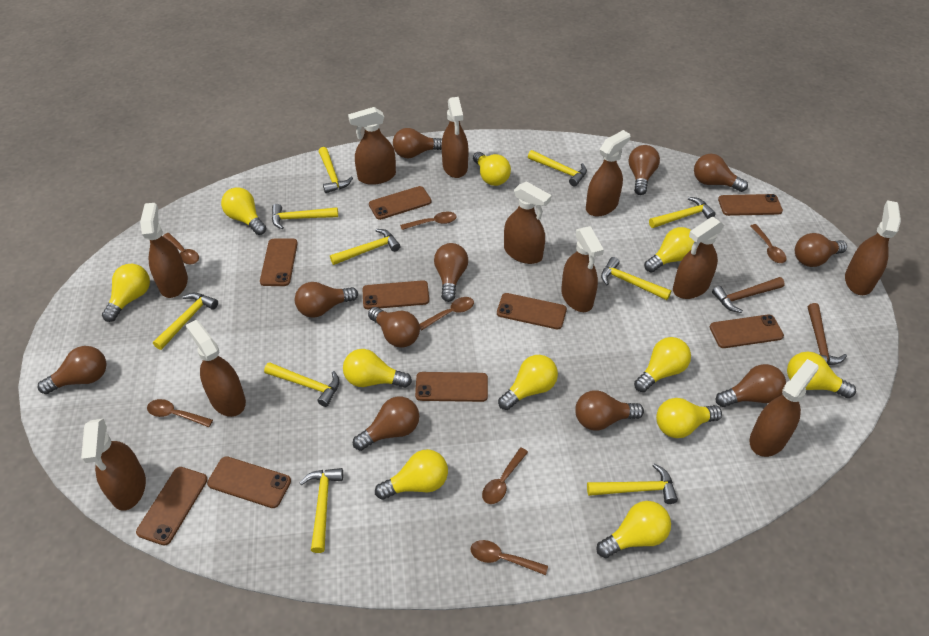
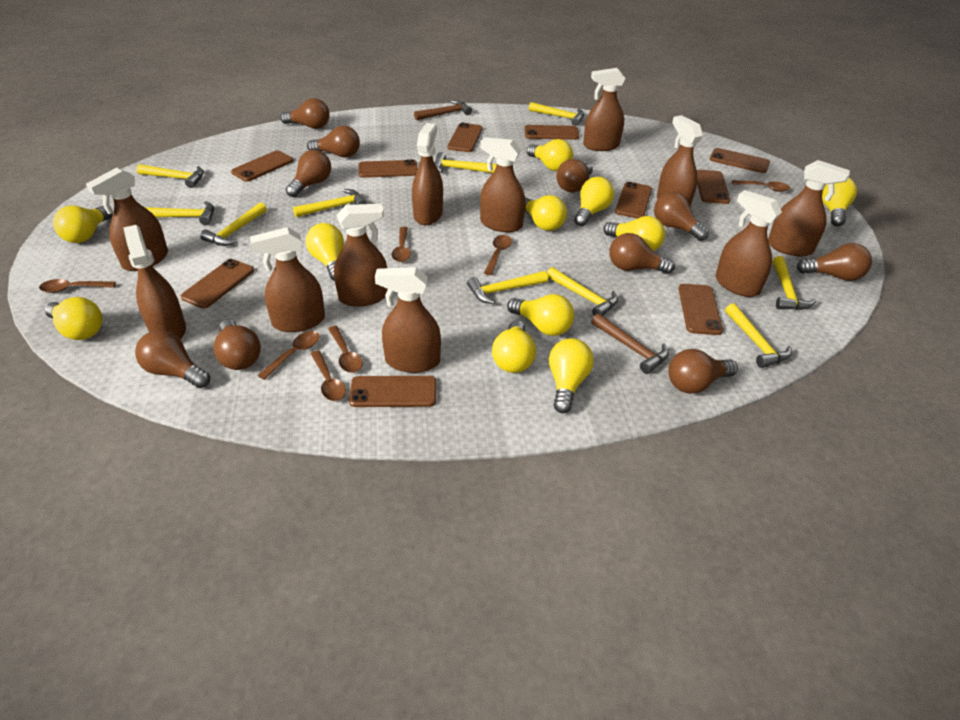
brown light bulb: 11 -> 10
brown phone: 9 -> 10

